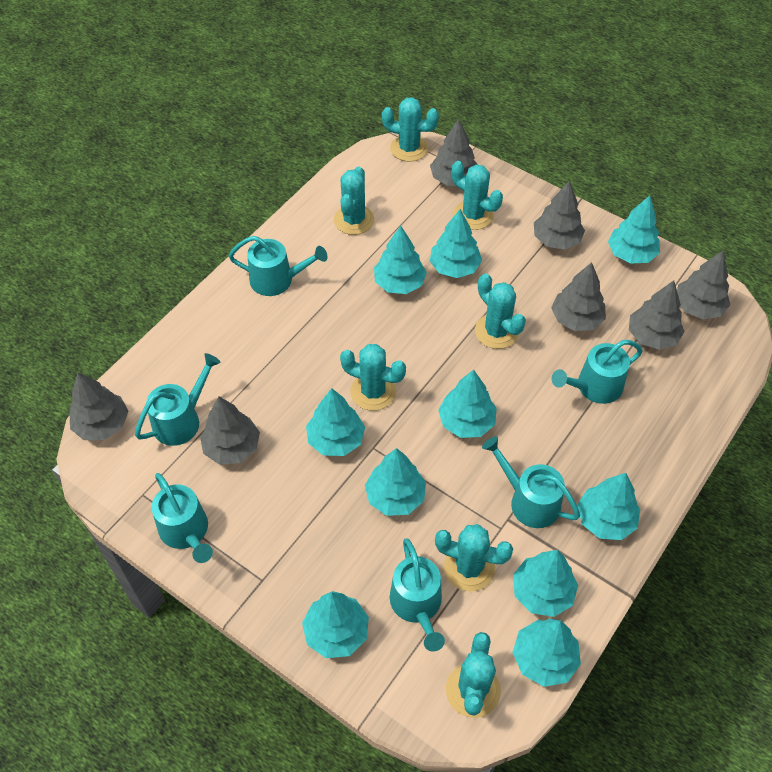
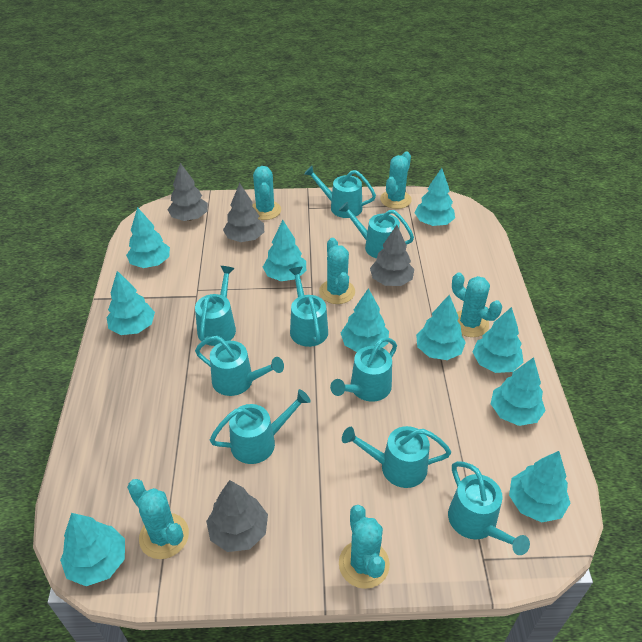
grey tree: 7 -> 4
turquoise cactus: 7 -> 6
turquoise watering can: 6 -> 9

